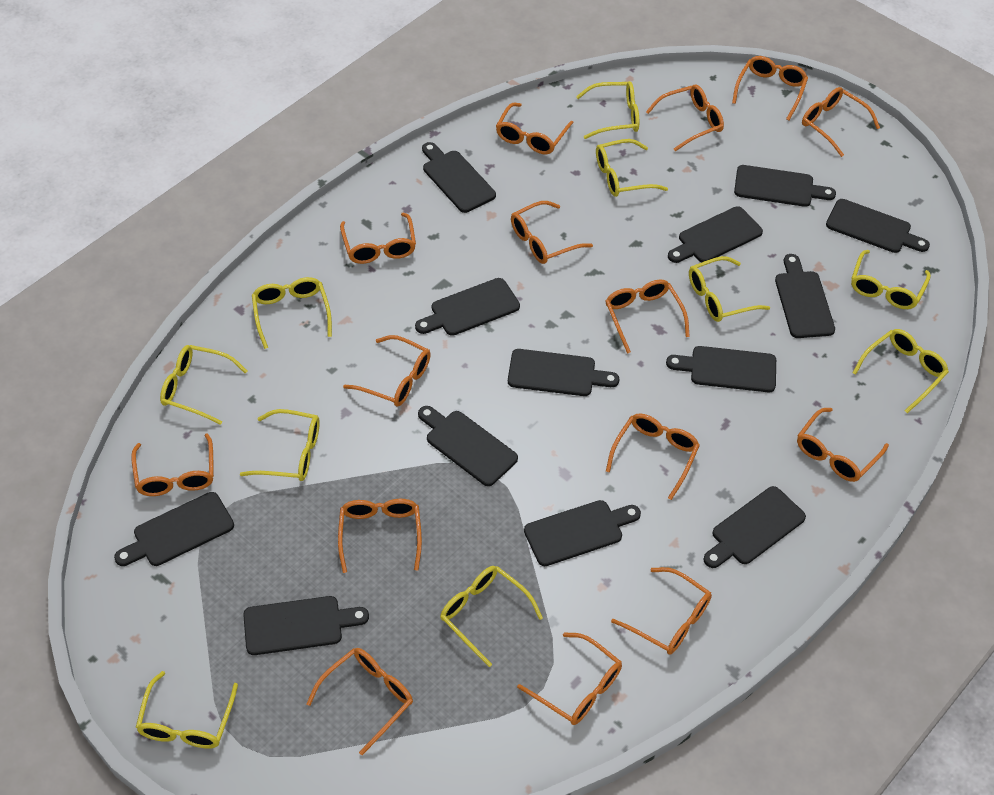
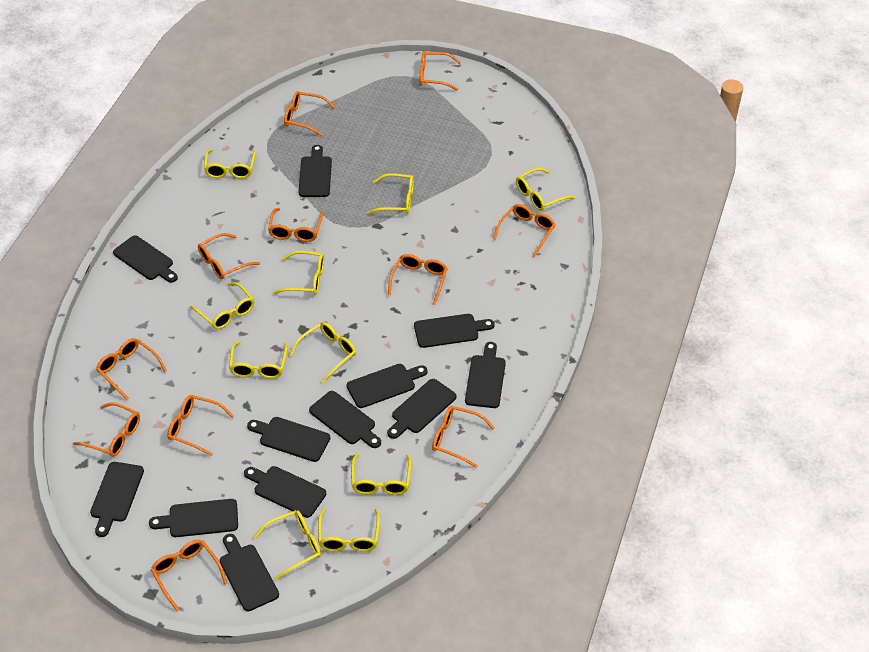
black cutting board: 13 -> 12
orange glasses: 15 -> 11

